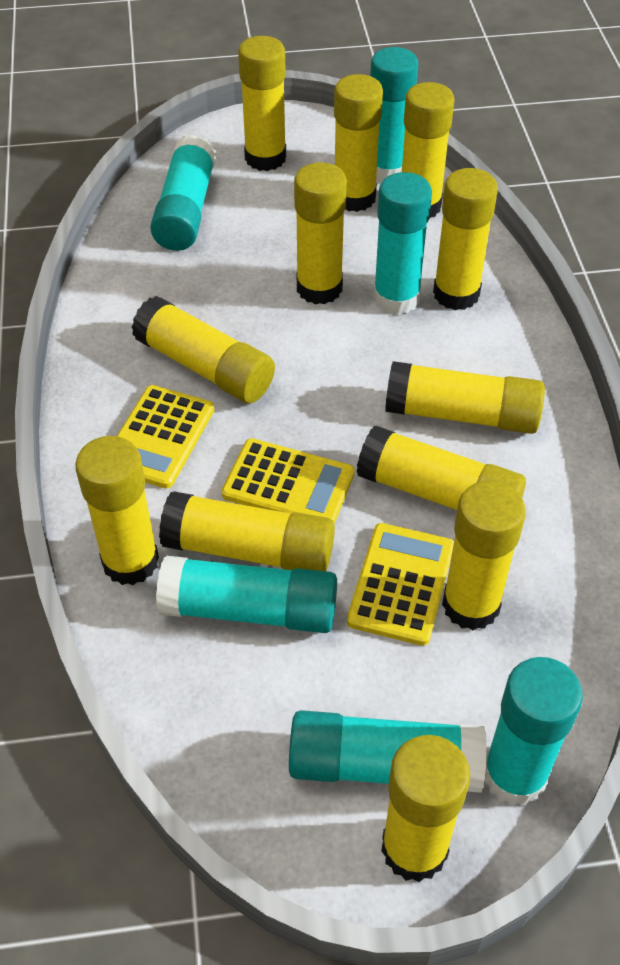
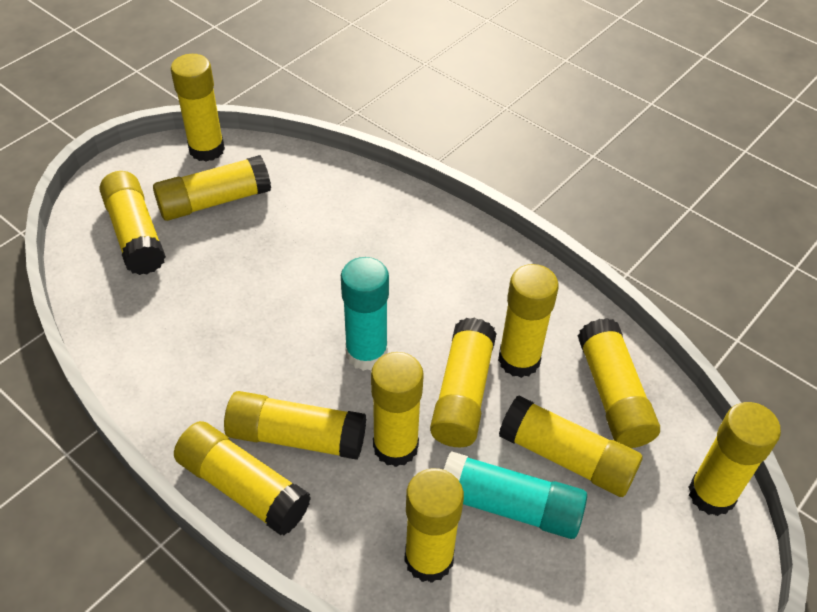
turquoise glue stick: 6 -> 2
yellow calculator: 3 -> 0

